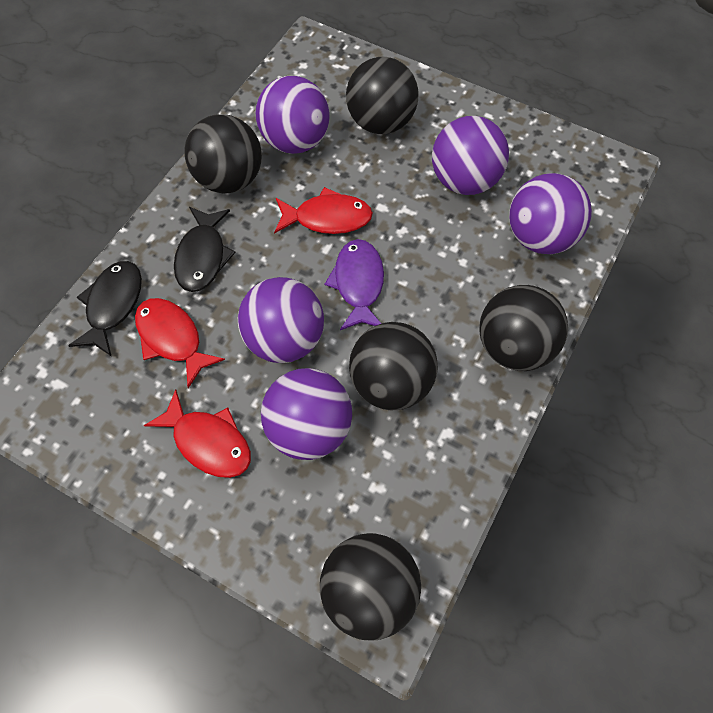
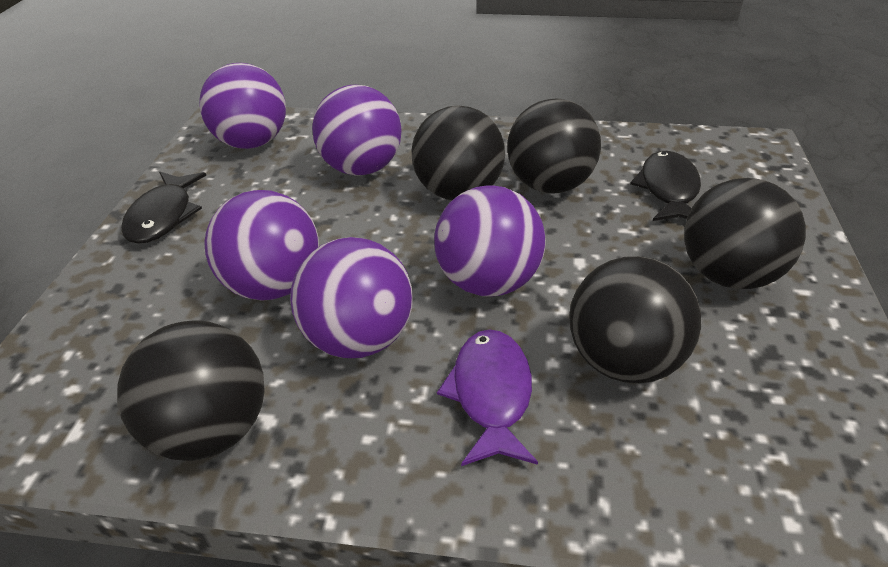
red fish: 3 -> 0

